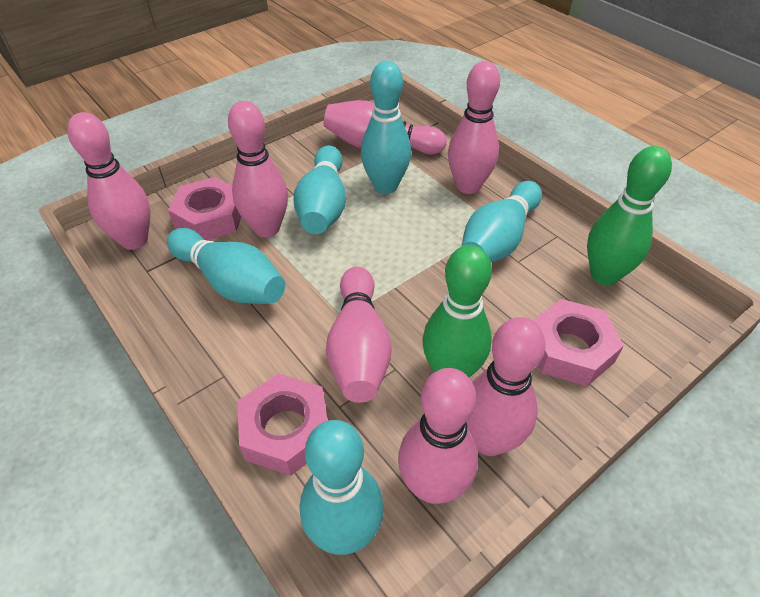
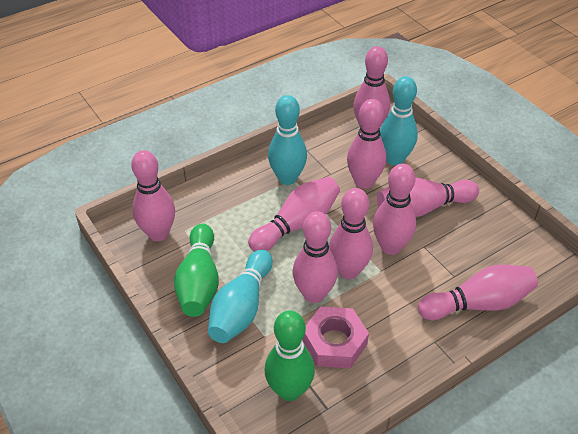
pink bowling pin: 7 -> 9
pink nut: 3 -> 1
turquoise bowling pin: 5 -> 3

